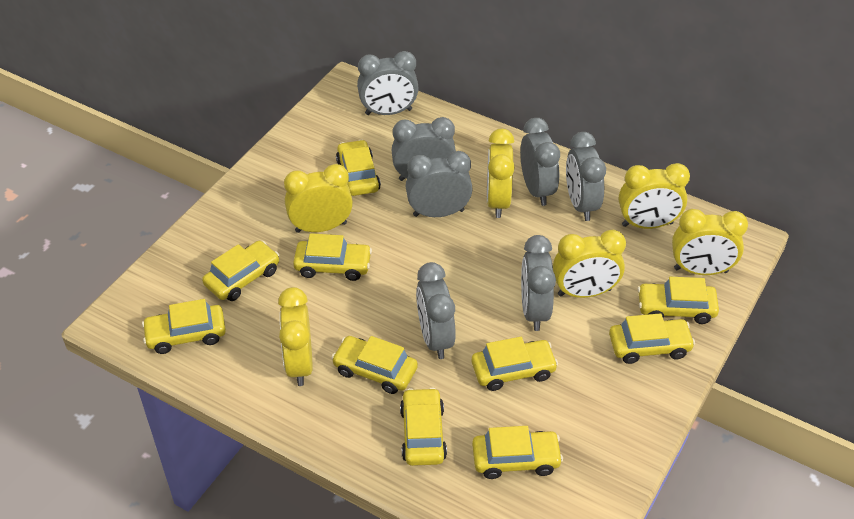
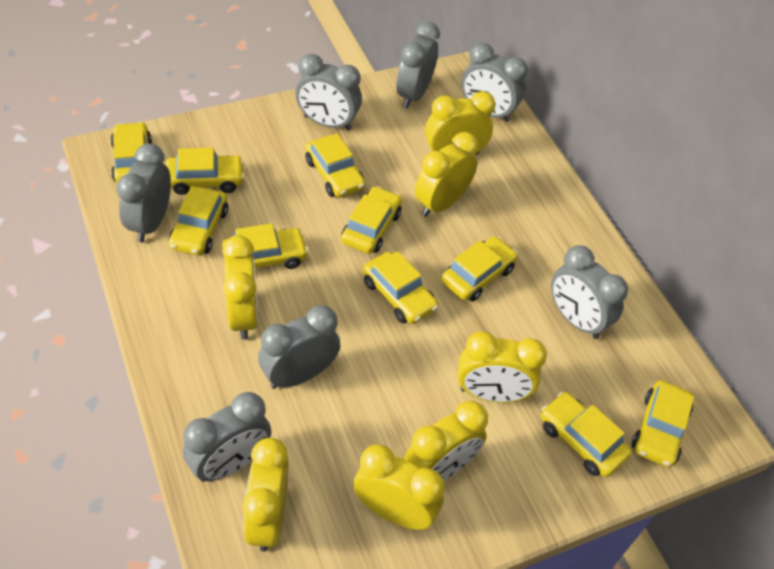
yellow clock: 6 -> 7

